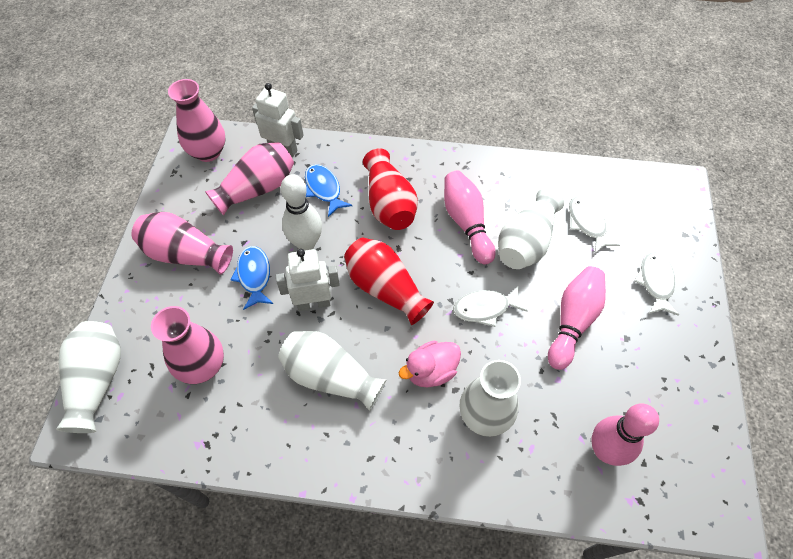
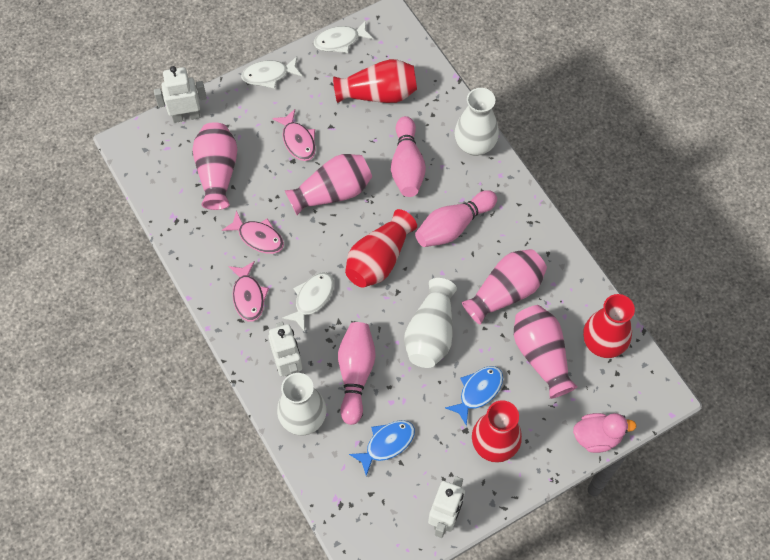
pink fish: 0 -> 3
red vase: 2 -> 4
white bowling pin: 1 -> 0
white robot: 2 -> 3
white vase: 4 -> 3

